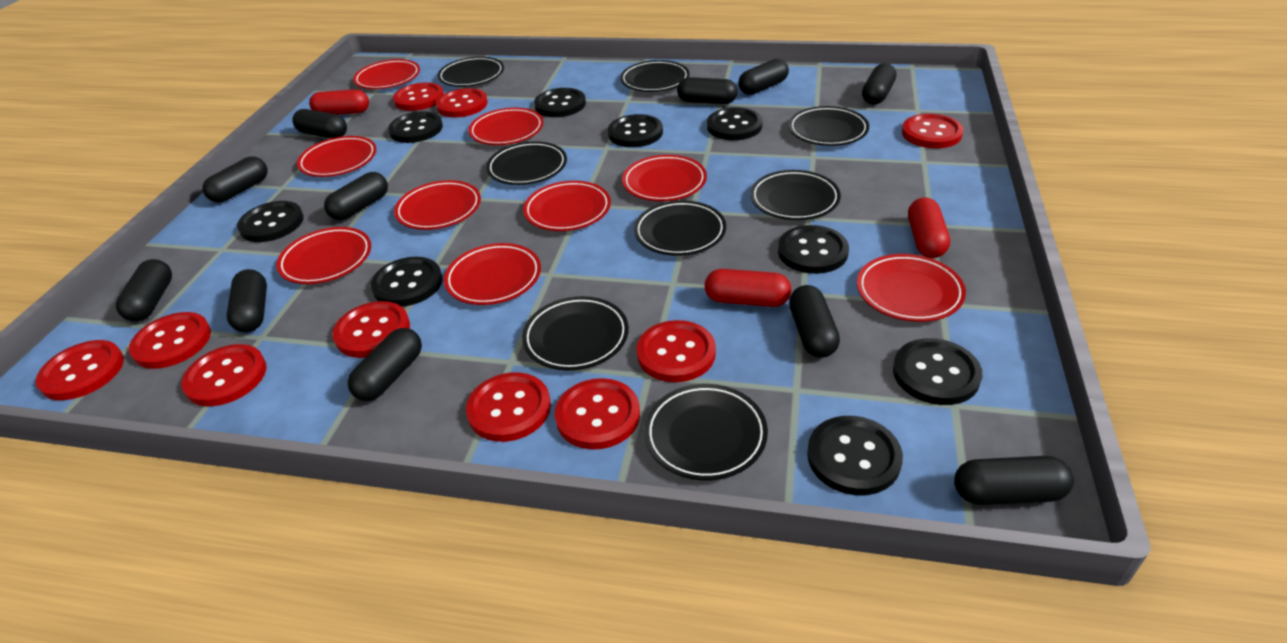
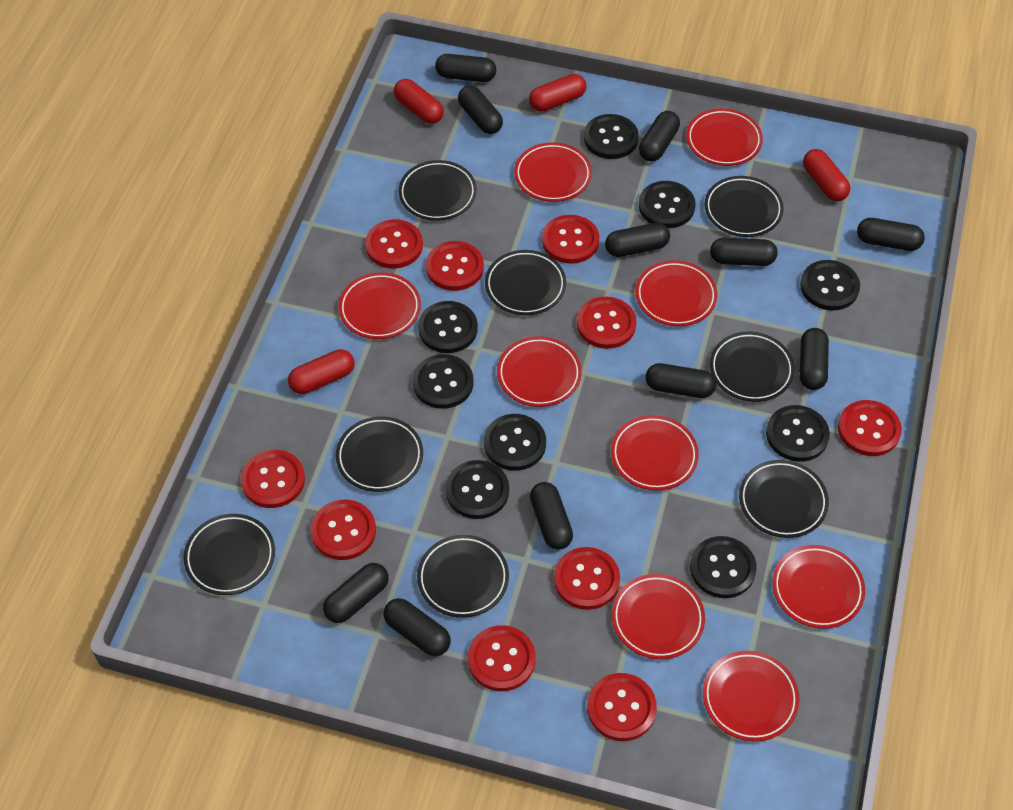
red capsule: 3 -> 4

